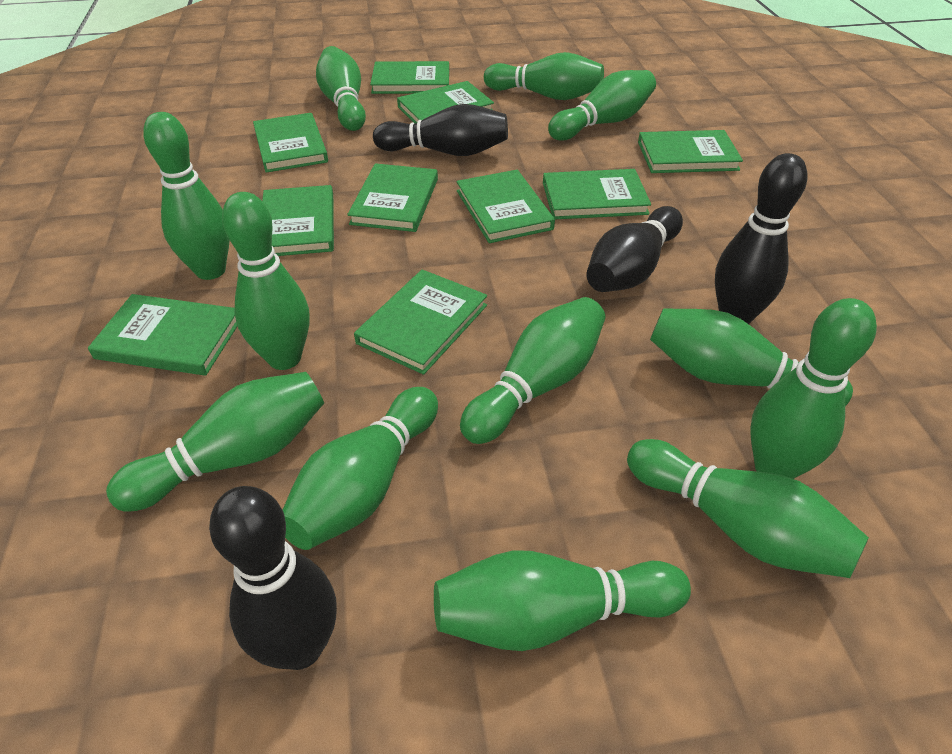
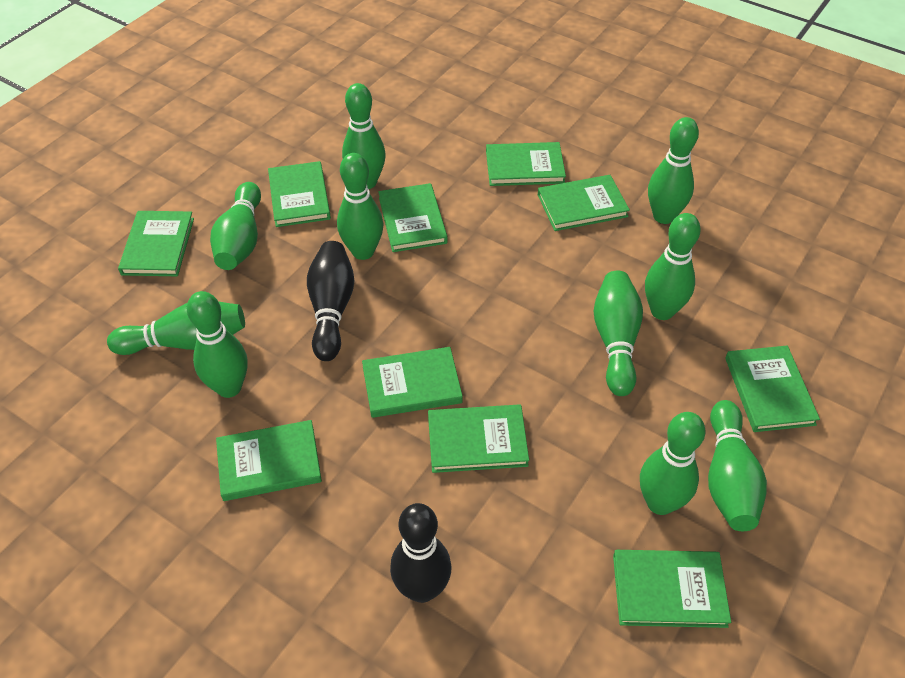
black bowling pin: 4 -> 2
green bowling pin: 12 -> 10

